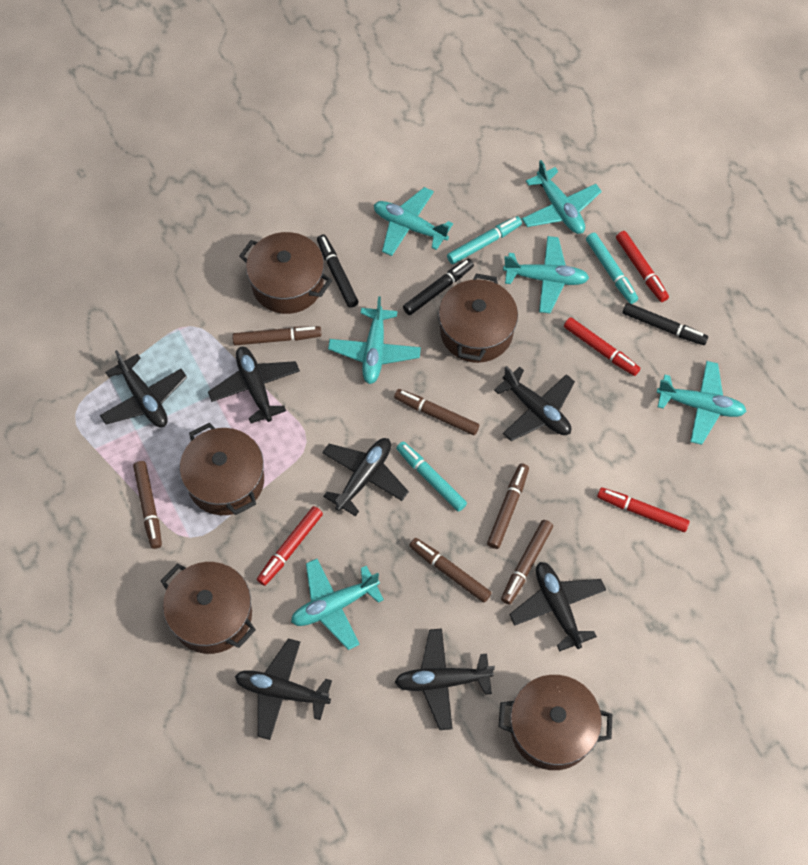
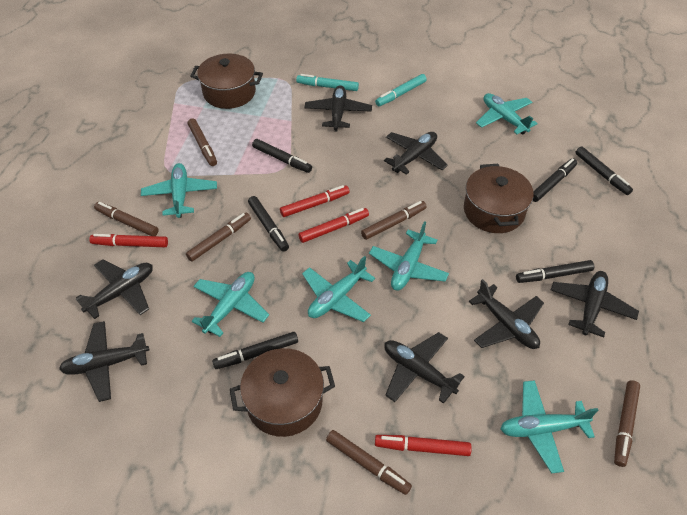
black marker: 3 -> 6
brown pot: 5 -> 3
turquoise marker: 3 -> 2

